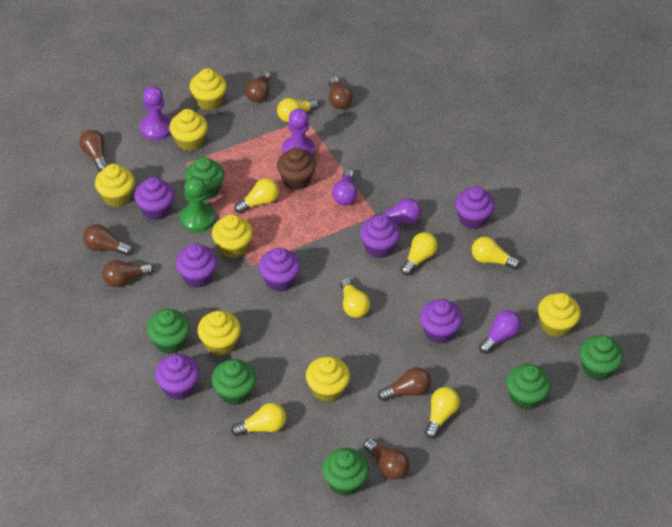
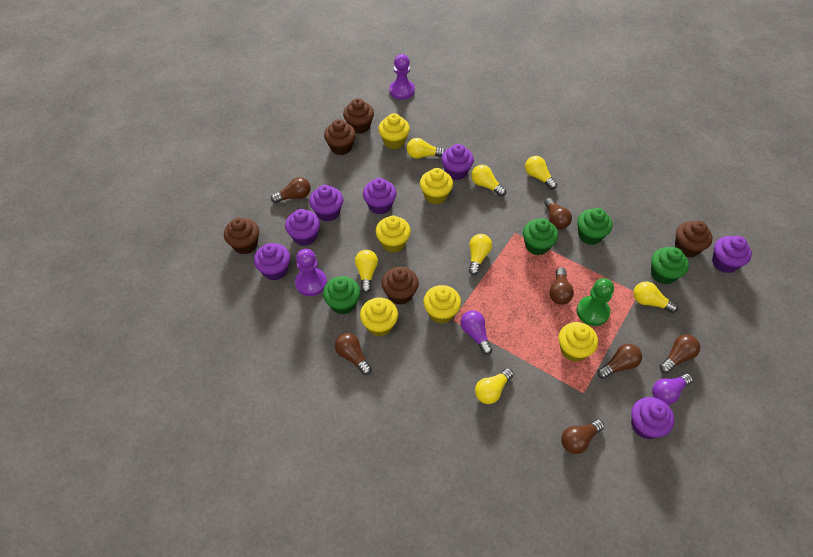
brown cupcake: 1 -> 5
green cupcake: 6 -> 4
purple light bulb: 3 -> 2
yellow cupcake: 7 -> 6

